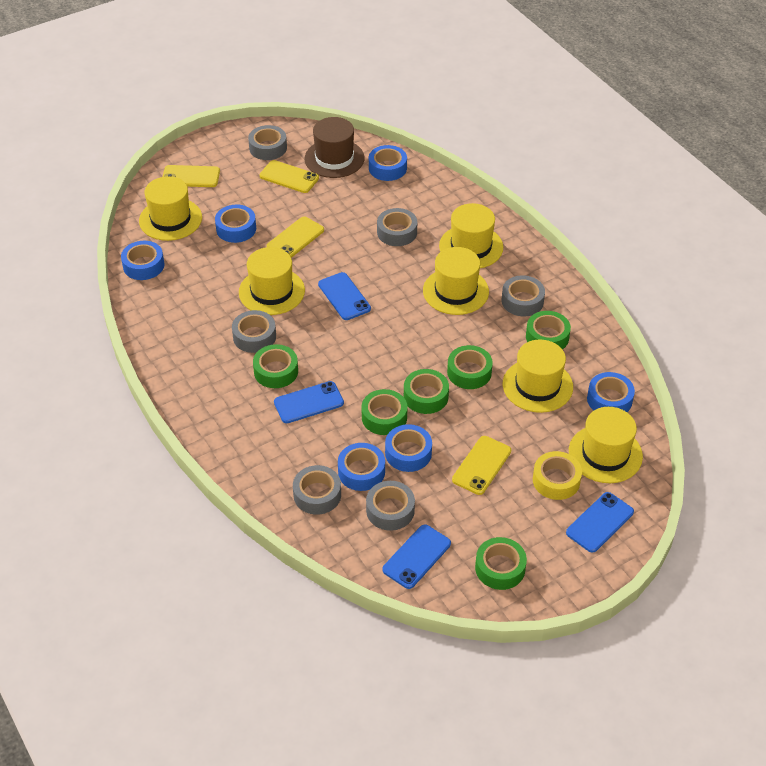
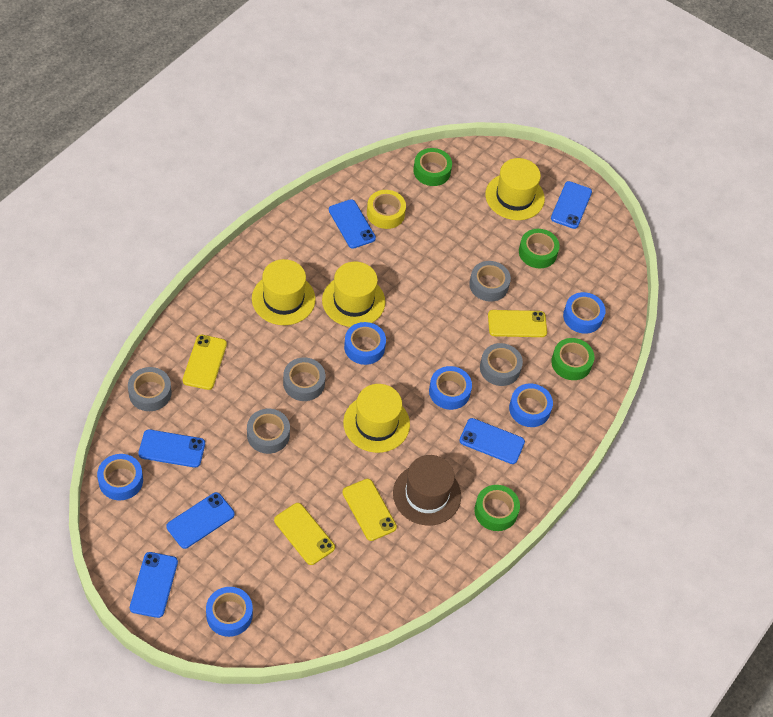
blue phone: 4 -> 6
green tape: 6 -> 4
grey tape: 6 -> 5
yellow hat: 6 -> 4

